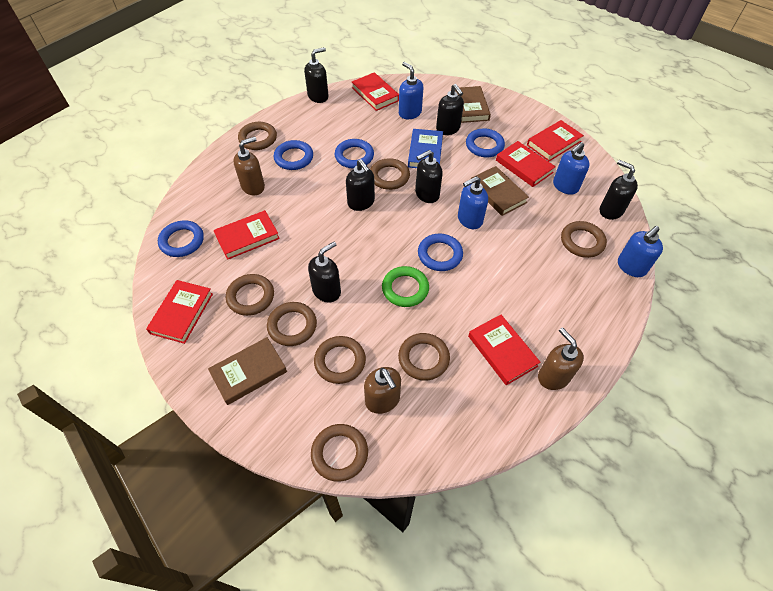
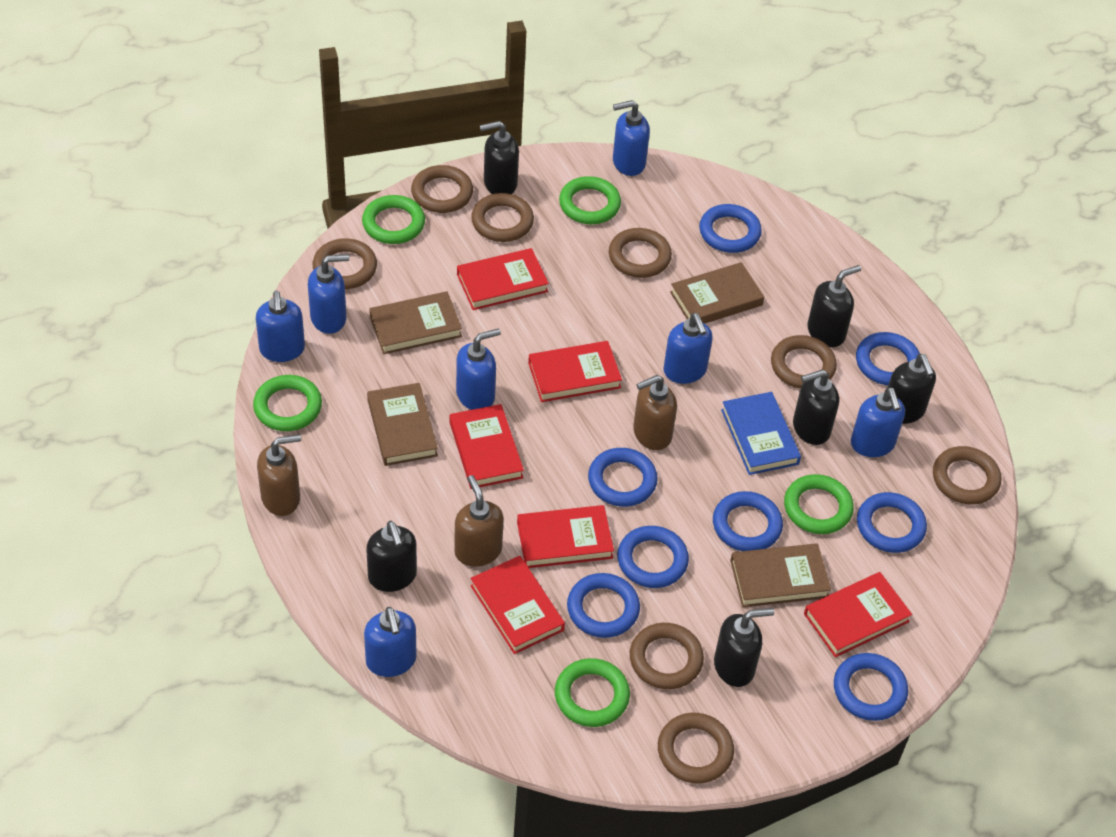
blue ring: 5 -> 8
blue soap dispenser: 4 -> 7
brown book: 3 -> 4
green ring: 1 -> 5

